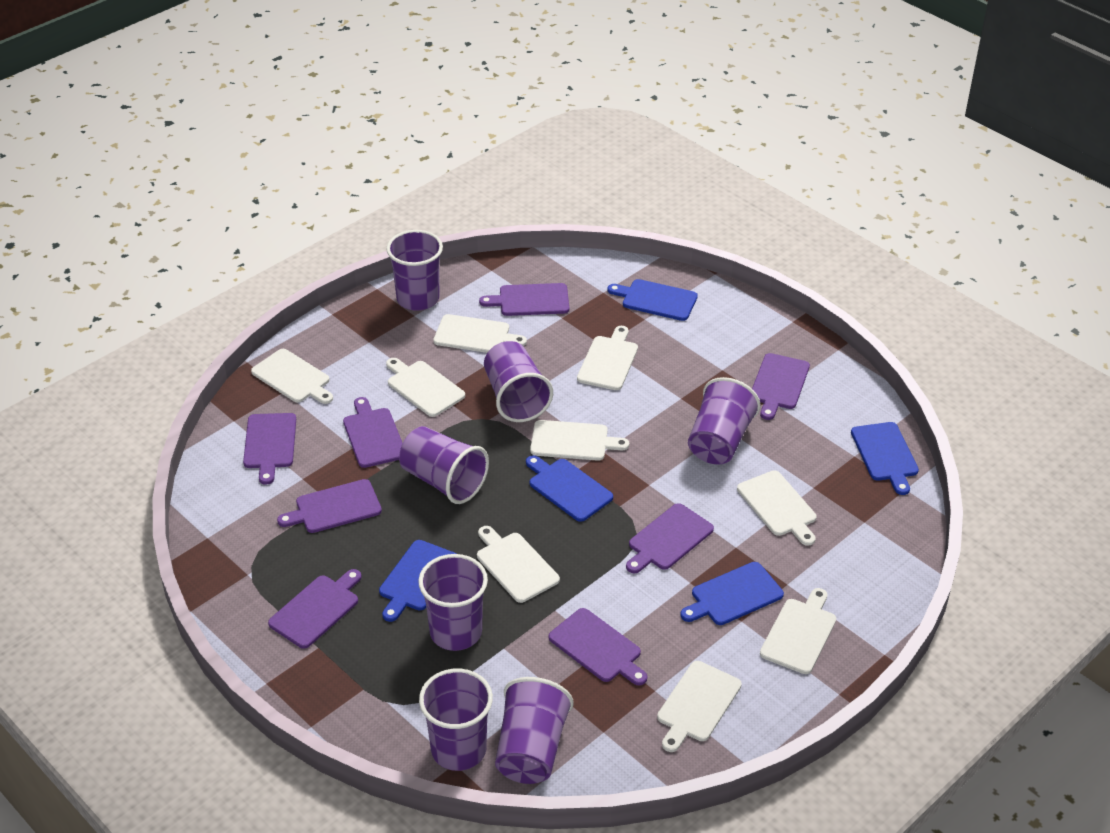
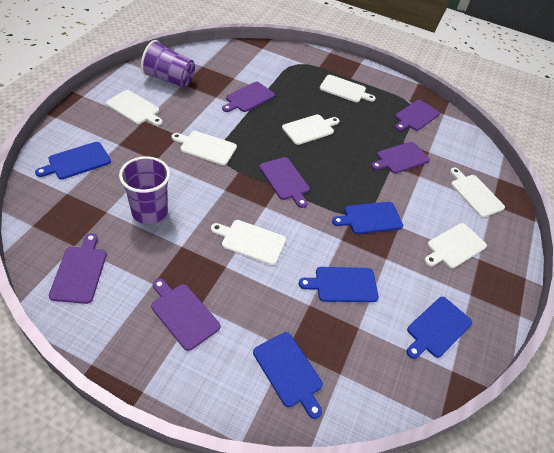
purple cup: 7 -> 2
purple cutting board: 8 -> 6
white cutting board: 9 -> 7

